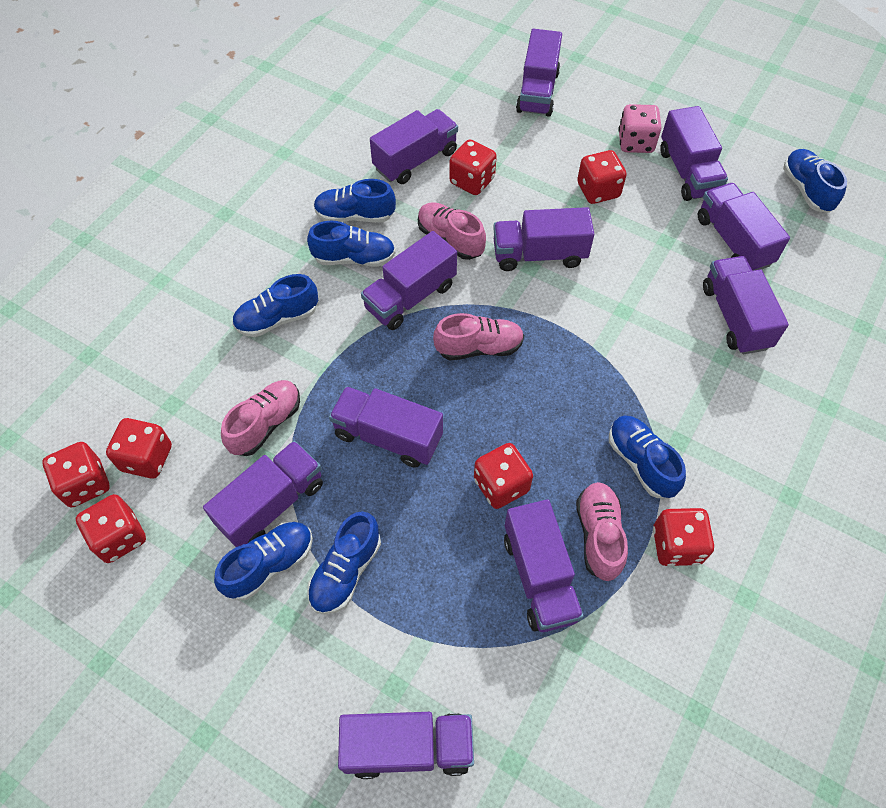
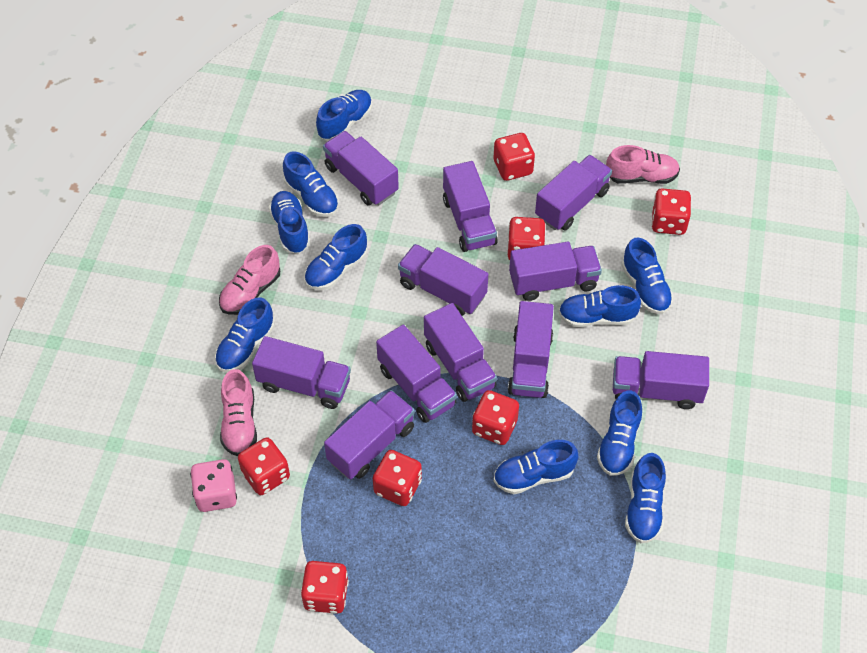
blue shoe: 7 -> 10
pink shoe: 4 -> 3

